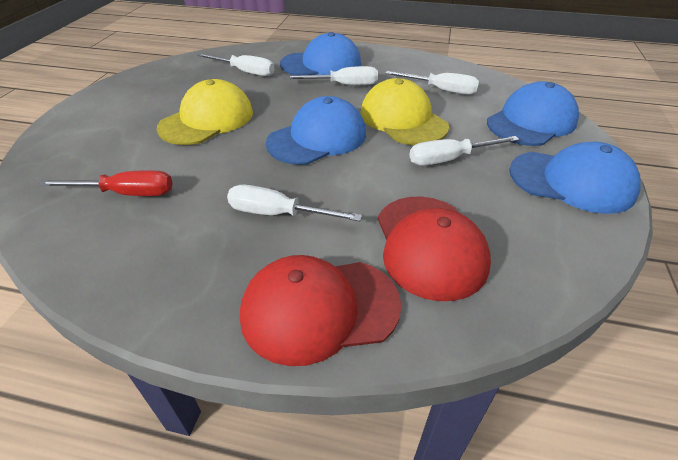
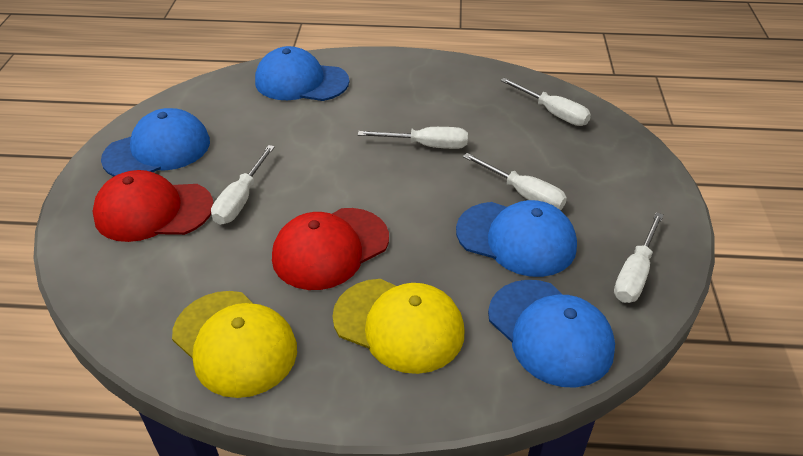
red screwdriver: 1 -> 0

